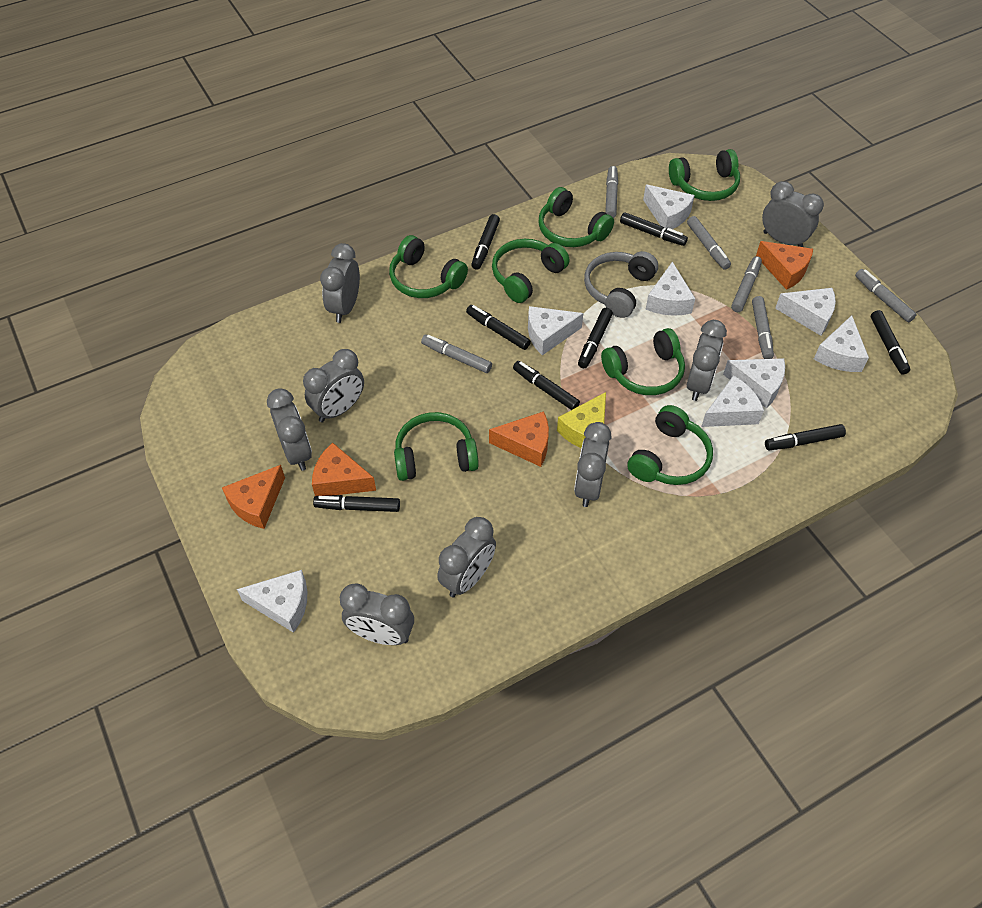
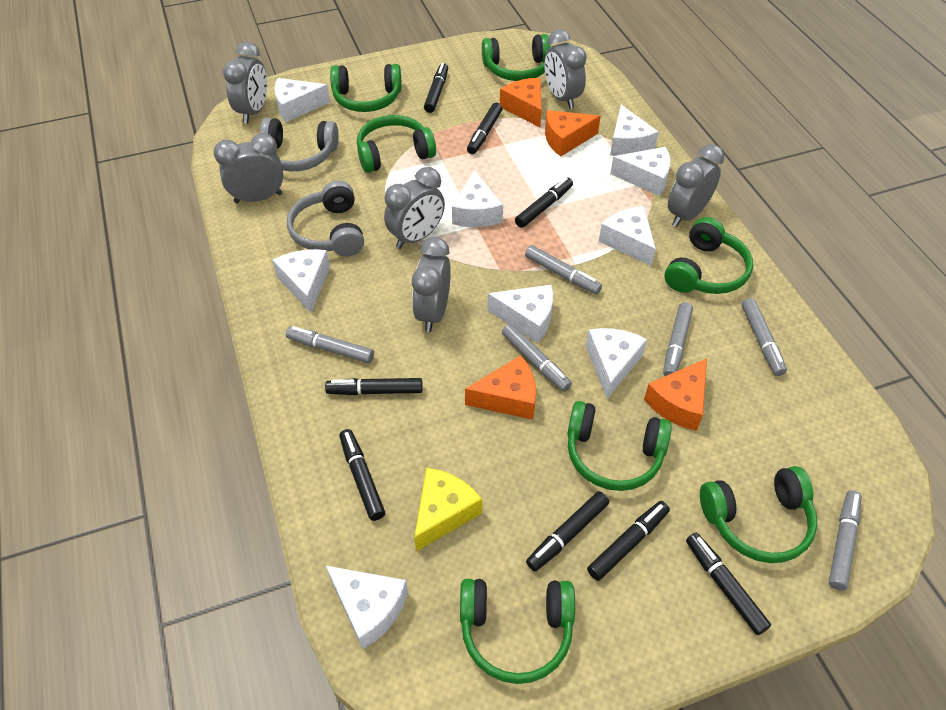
grey clock: 8 -> 6
grey headphones: 1 -> 2
white cheese: 8 -> 9

